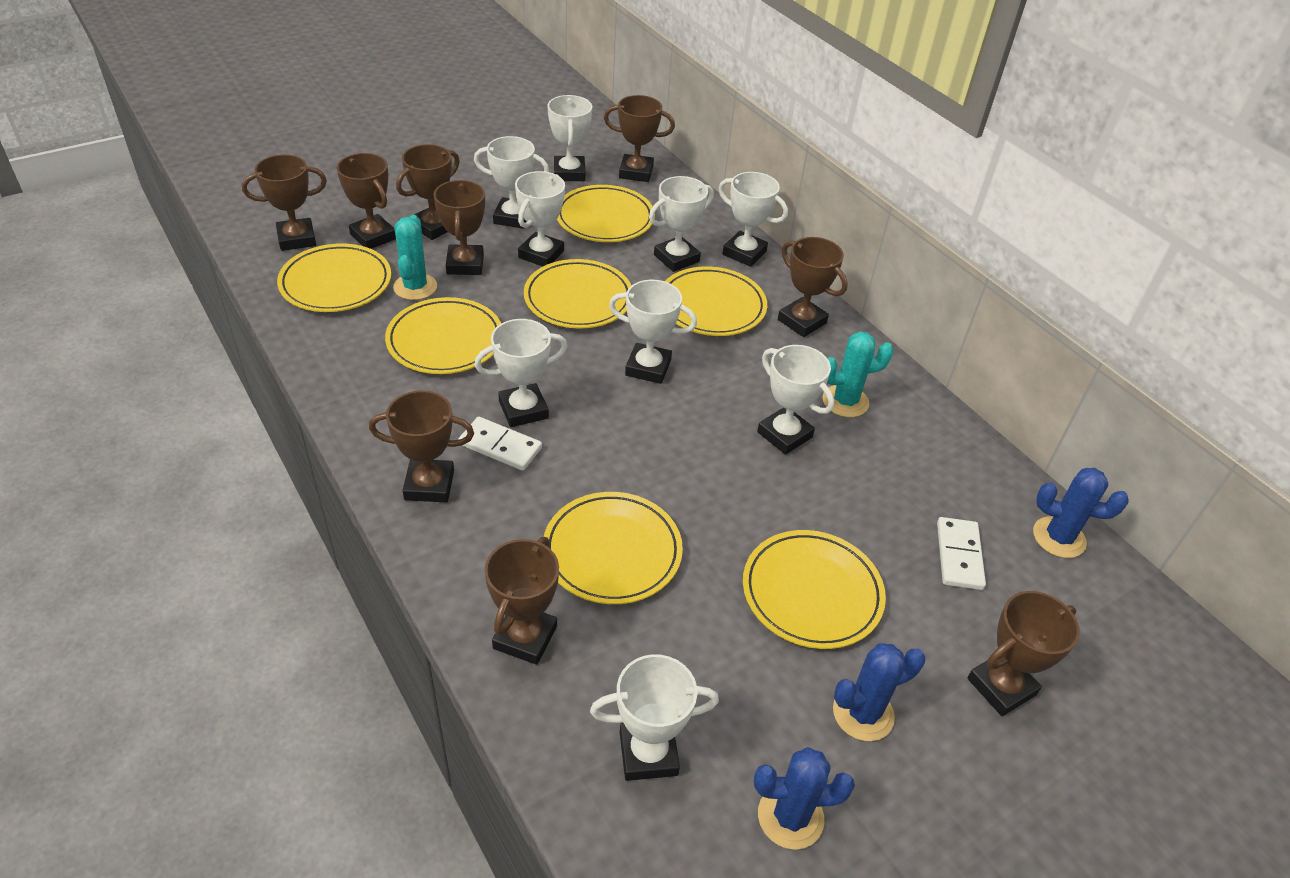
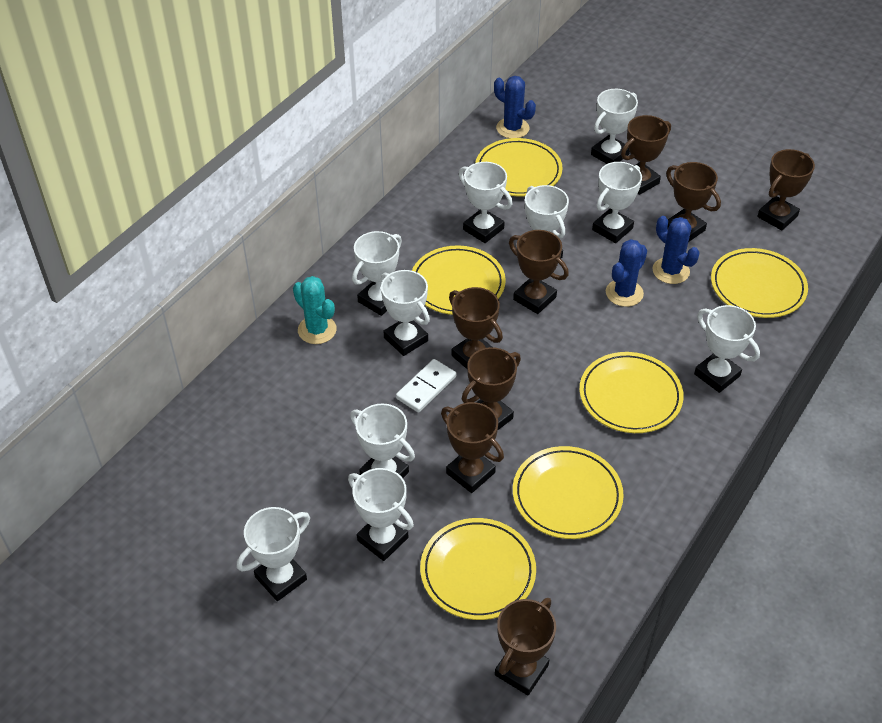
brown trophy: 9 -> 8
turquoise cactus: 2 -> 1
white domino: 2 -> 1
white trophy: 9 -> 10
yellow plate: 7 -> 6

